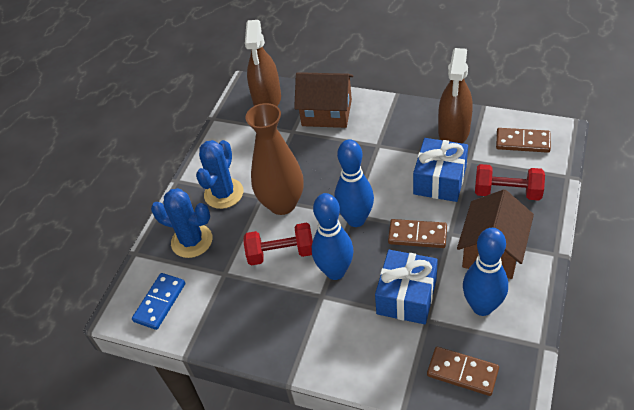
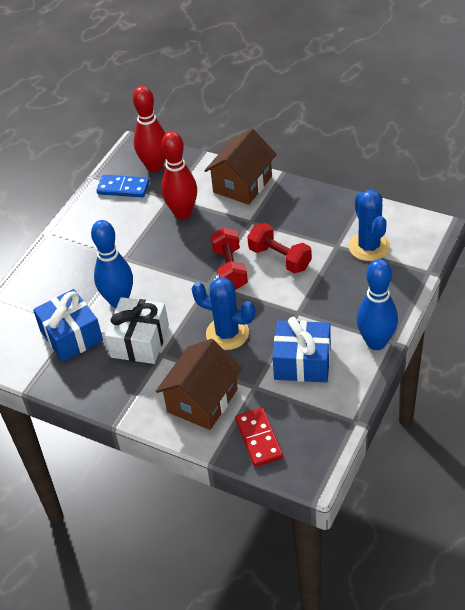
blue bowling pin: 3 -> 2
brown domino: 3 -> 0
brown spray bottle: 2 -> 0
brown vase: 1 -> 0
red bowling pin: 0 -> 2
red domino: 0 -> 1
white gift: 0 -> 1

